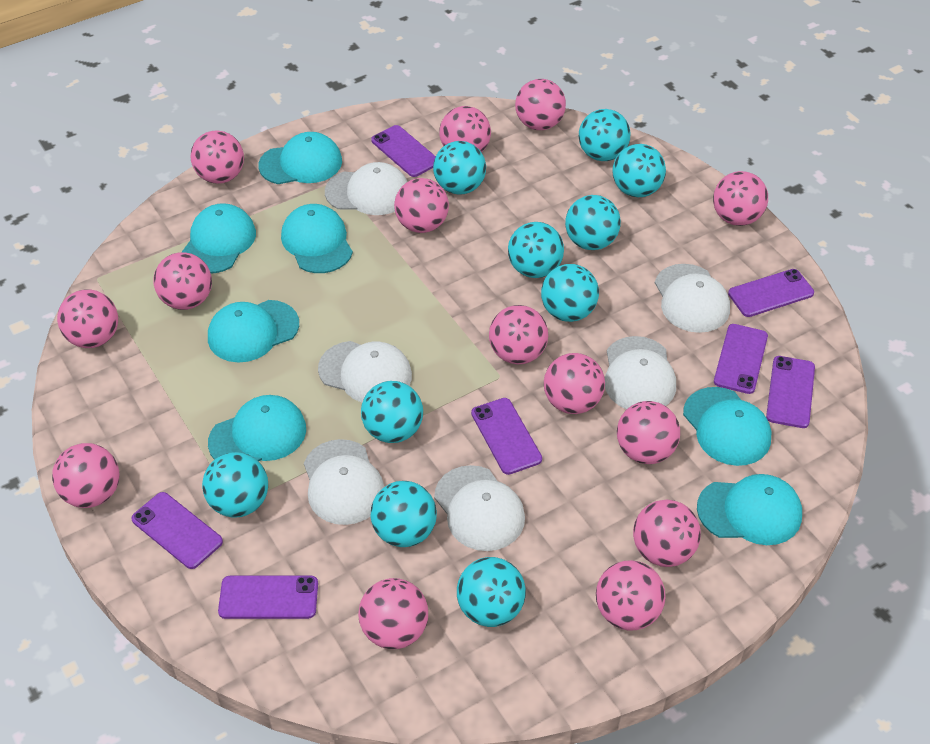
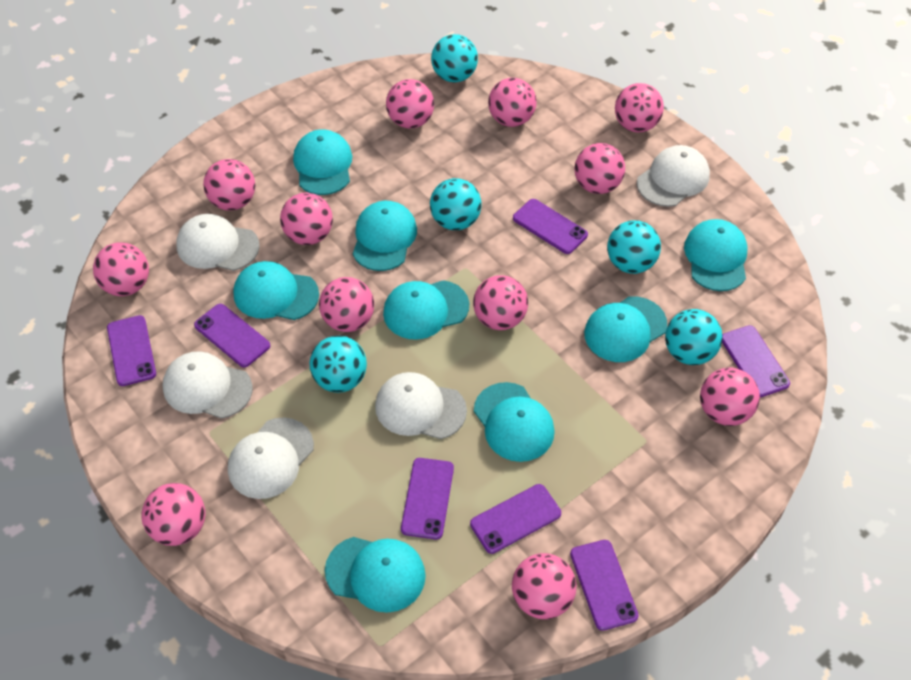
pink ball: 14 -> 12
turquoise ball: 10 -> 5
turquoise cap: 7 -> 8
white cap: 6 -> 5

